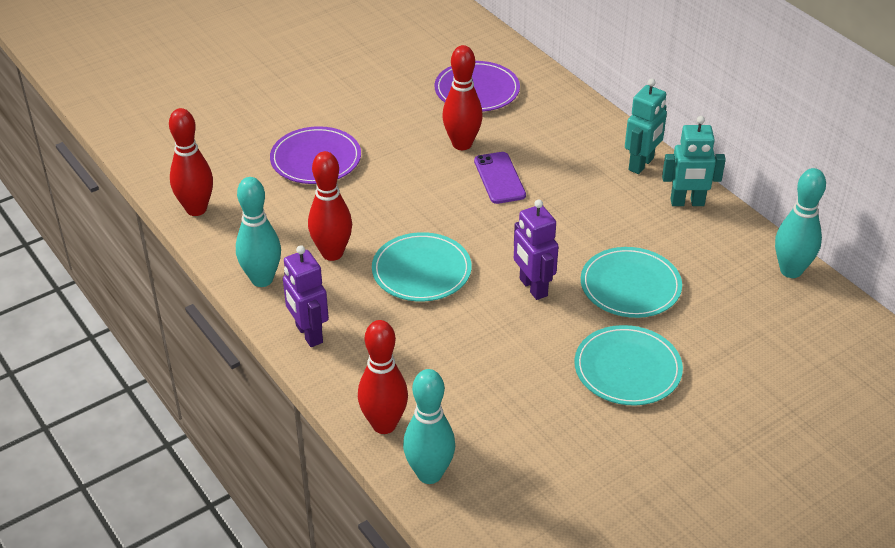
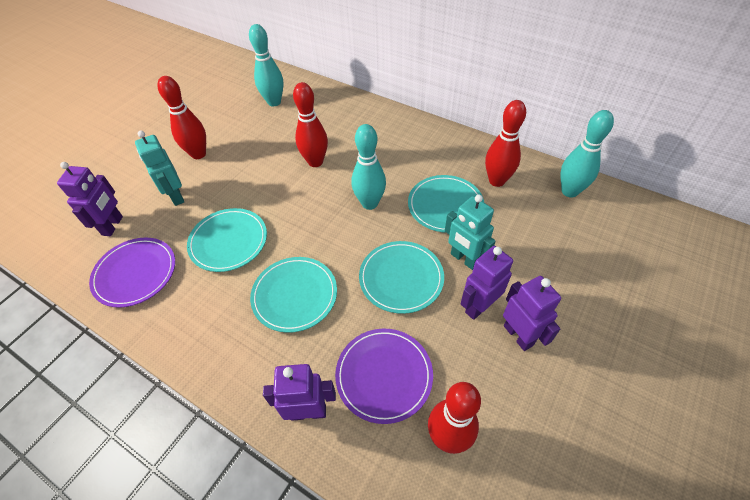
purple phone: 1 -> 0
purple robot: 2 -> 4
turquoise plate: 3 -> 4

